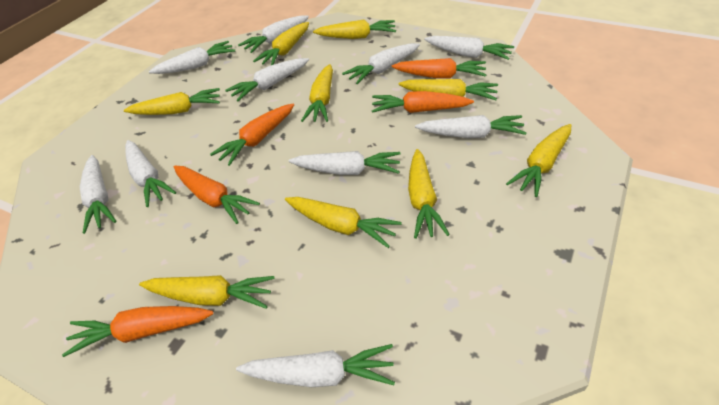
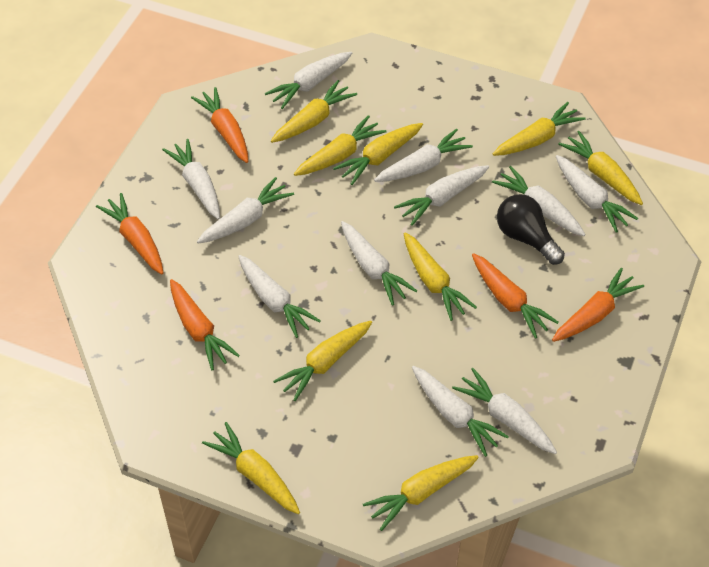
black light bulb: 0 -> 1
white carrot: 10 -> 11

